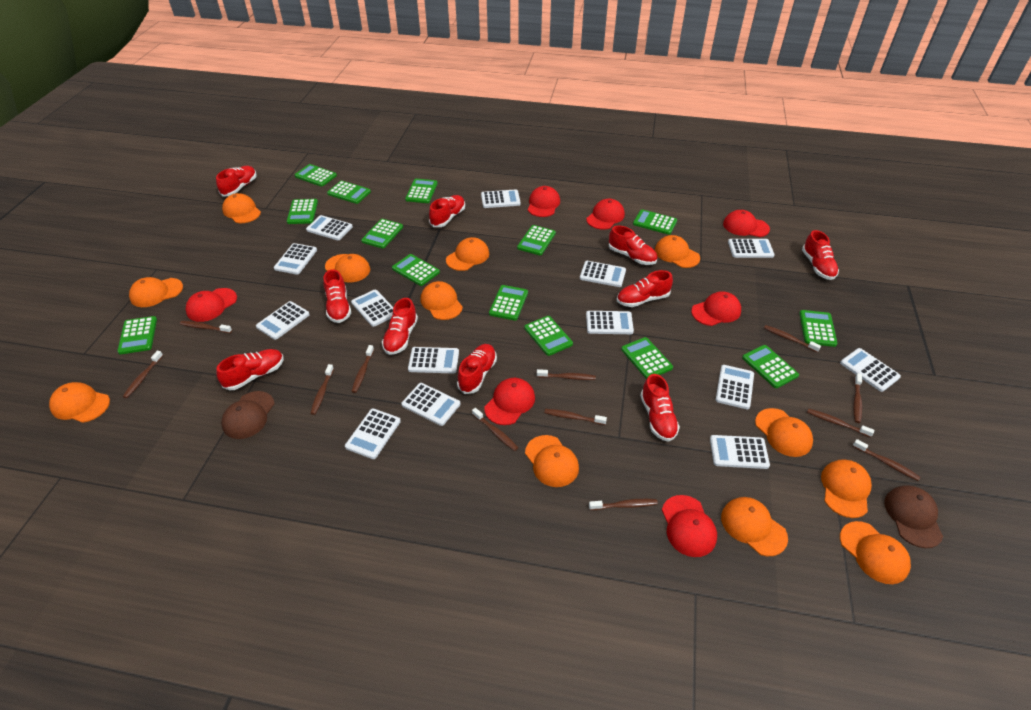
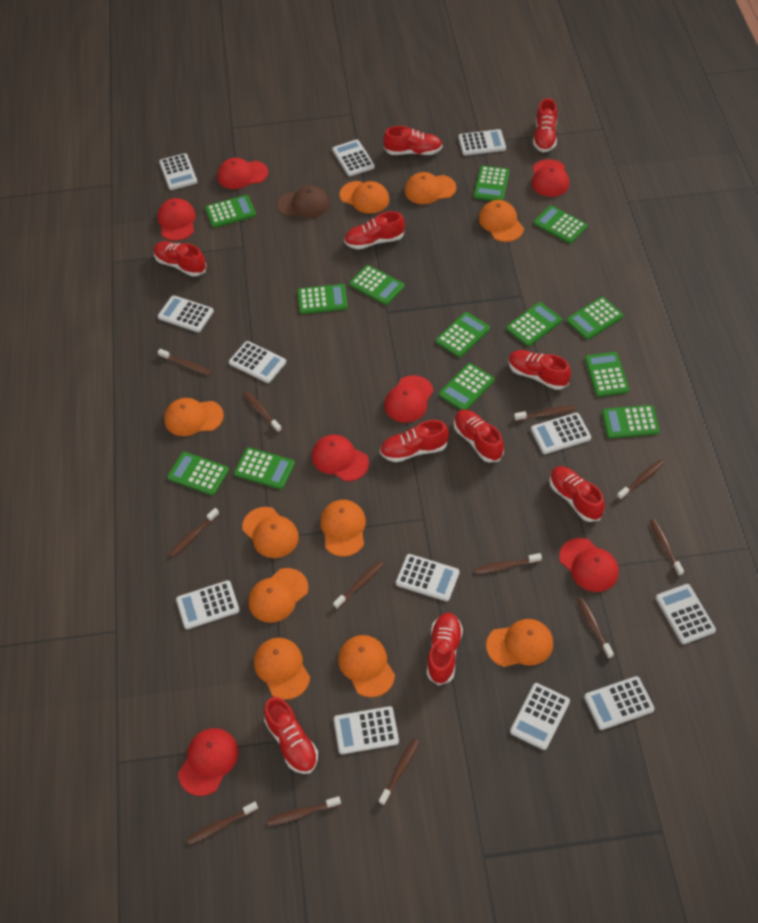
brown cap: 2 -> 1
green calculator: 14 -> 13
orange cap: 12 -> 10
white calculator: 14 -> 12

